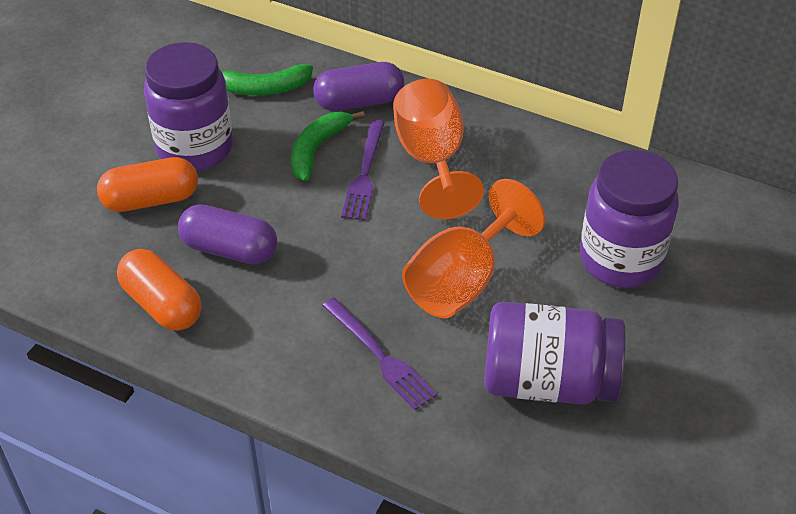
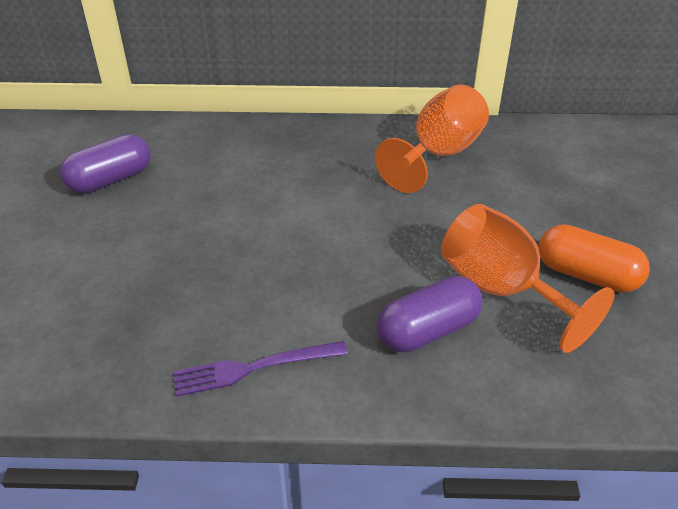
green banana: 2 -> 0
orange capsule: 2 -> 1
purple fork: 2 -> 1
purple jar: 3 -> 0

